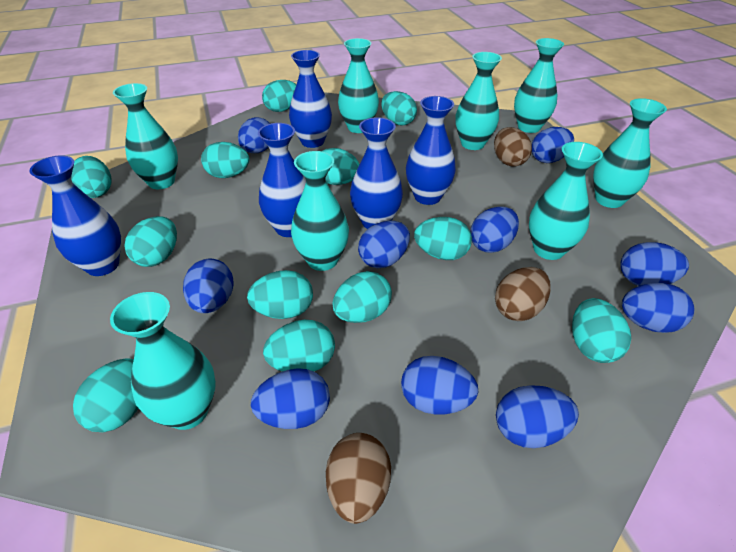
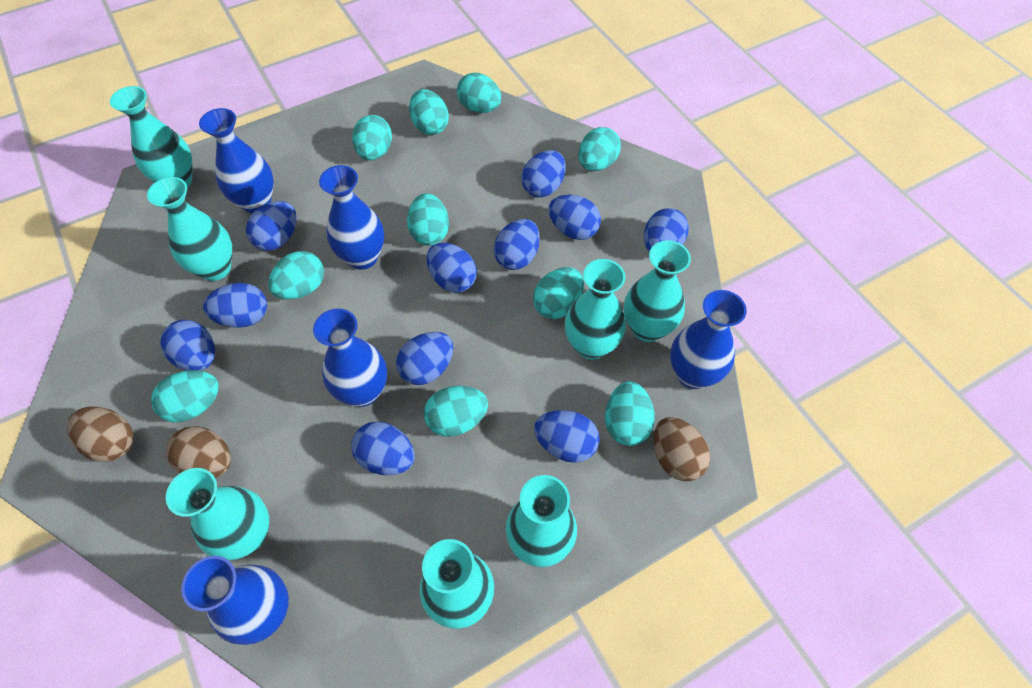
blue egg: 10 -> 11
turquoise egg: 12 -> 10
turquoise vase: 8 -> 7

